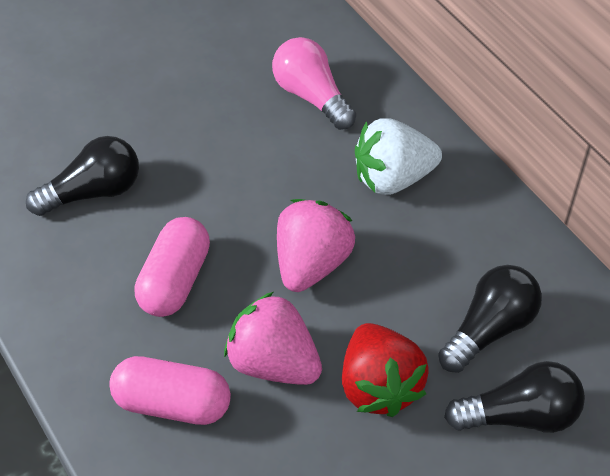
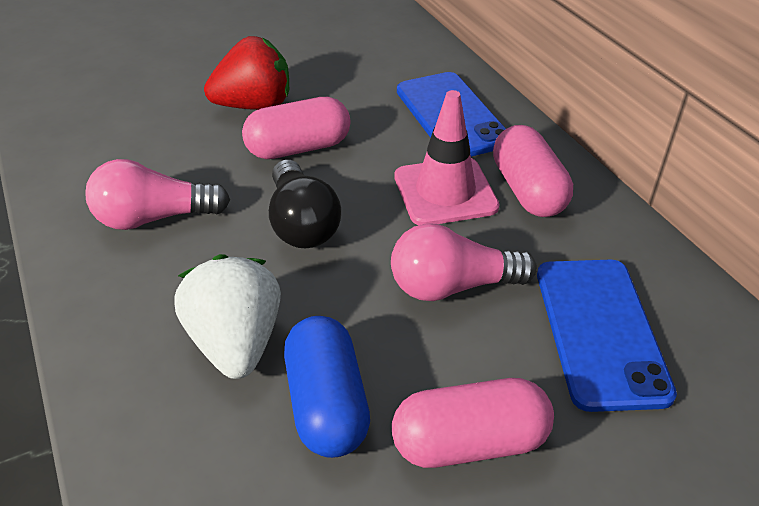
black light bulb: 3 -> 1
blue capsule: 0 -> 1
blue phone: 0 -> 2
pink capsule: 2 -> 3
pink light bulb: 1 -> 2
pink strawberry: 2 -> 0
pink traffic cone: 0 -> 1

